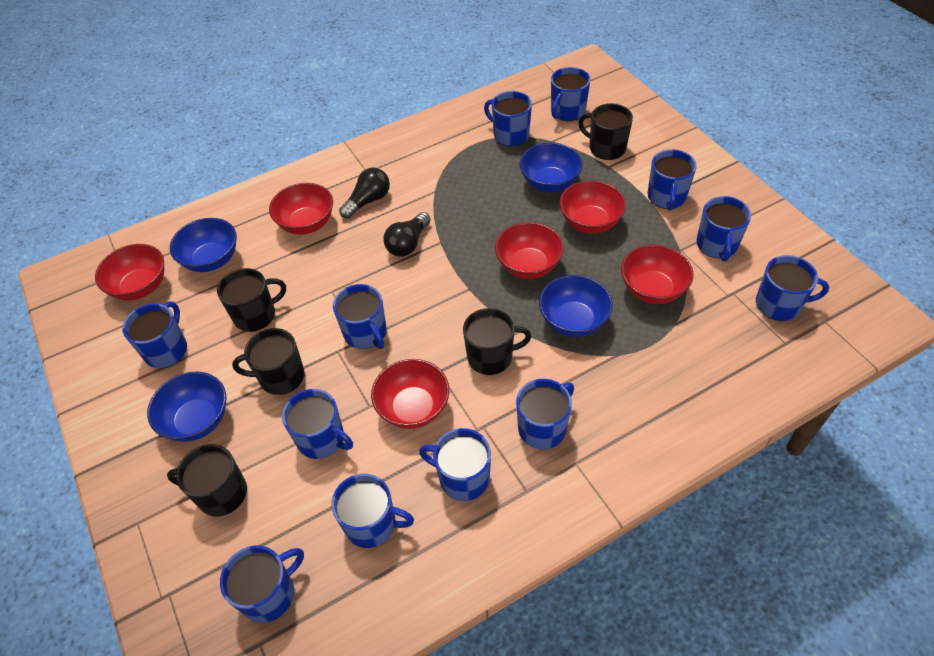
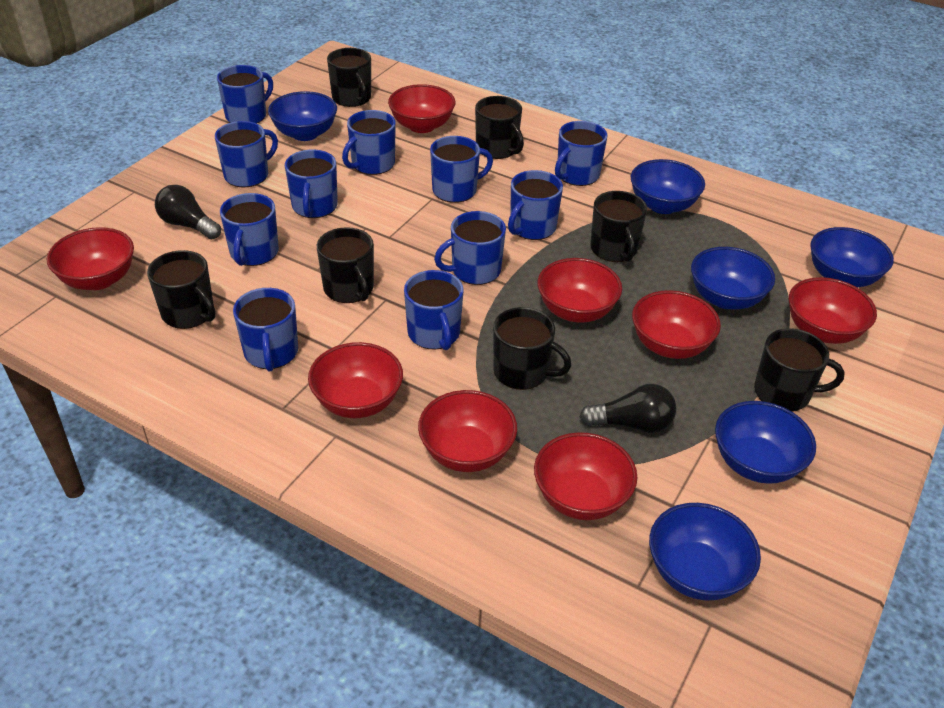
black mug: 5 -> 7
blue bowl: 4 -> 6
blue mug: 12 -> 11
red bowl: 6 -> 8

